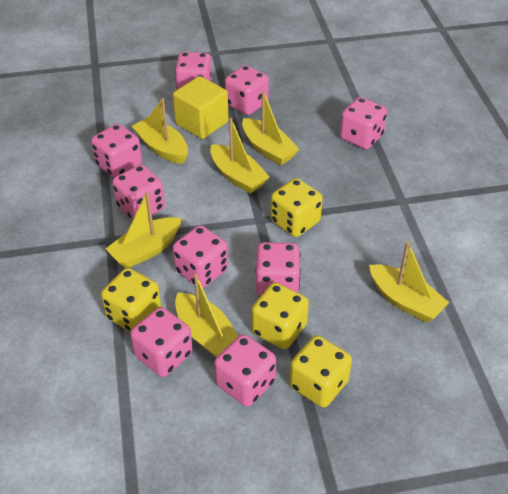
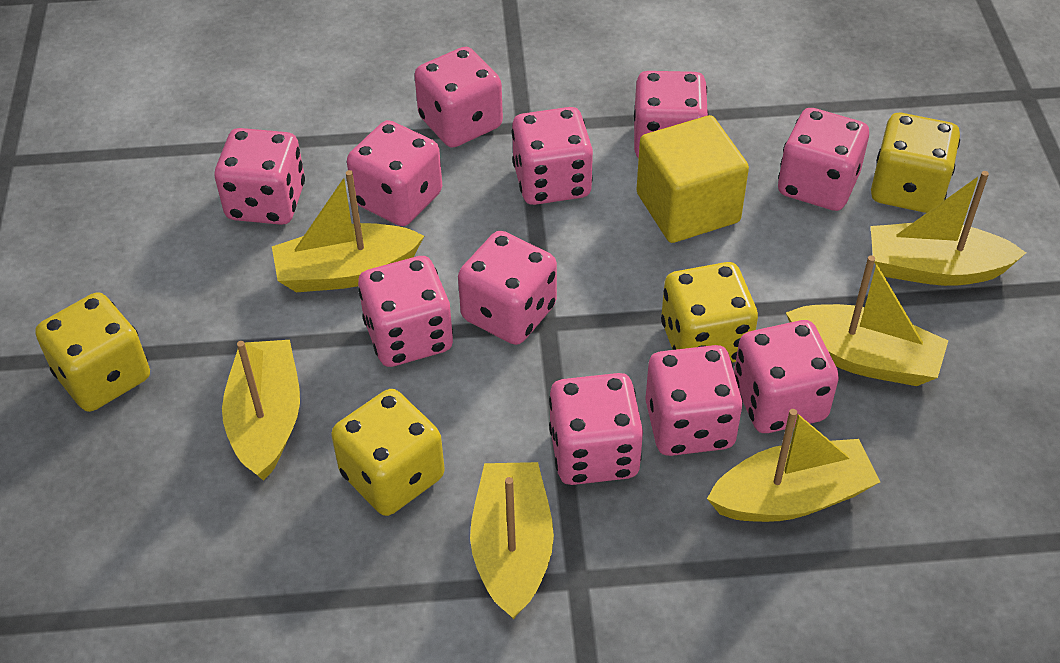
pink dice: 9 -> 11

